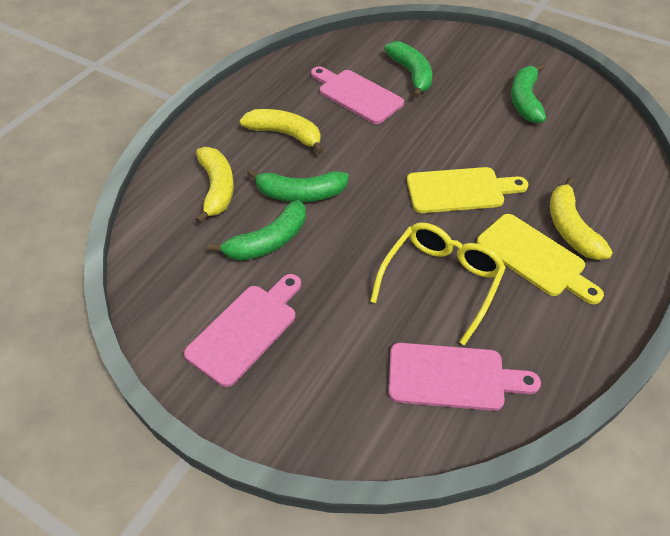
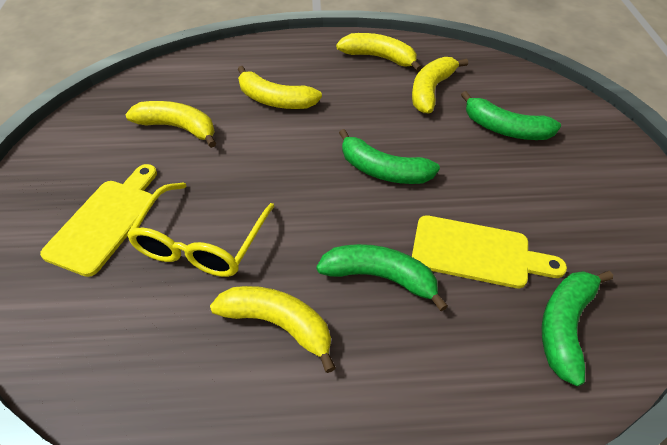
pink cutting board: 3 -> 0
yellow banana: 3 -> 5

